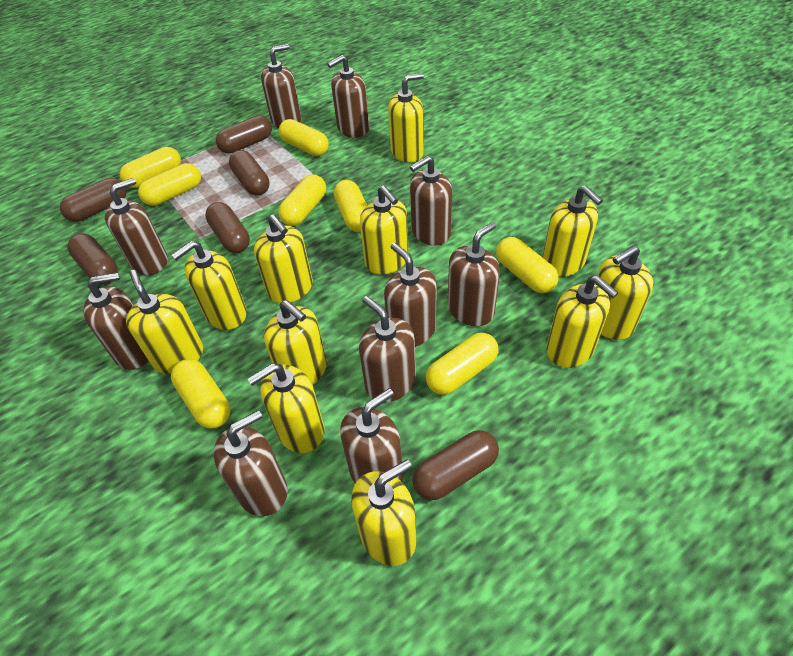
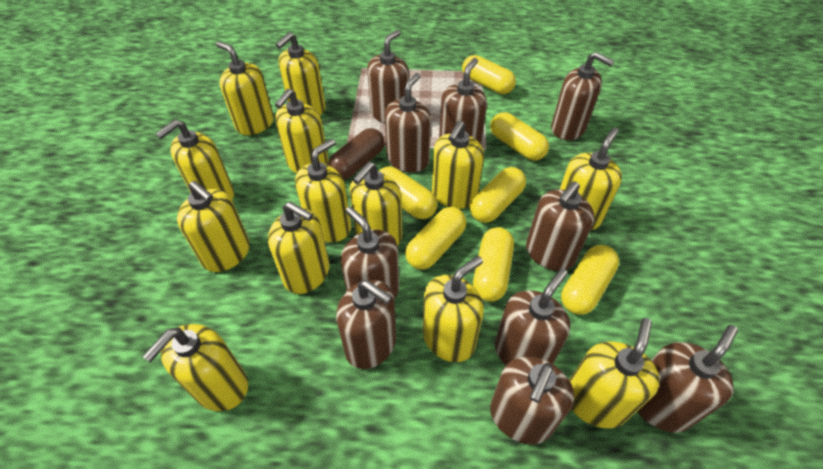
brown capsule: 6 -> 1
yellow capsule: 8 -> 7
yellow soap dispenser: 11 -> 13

